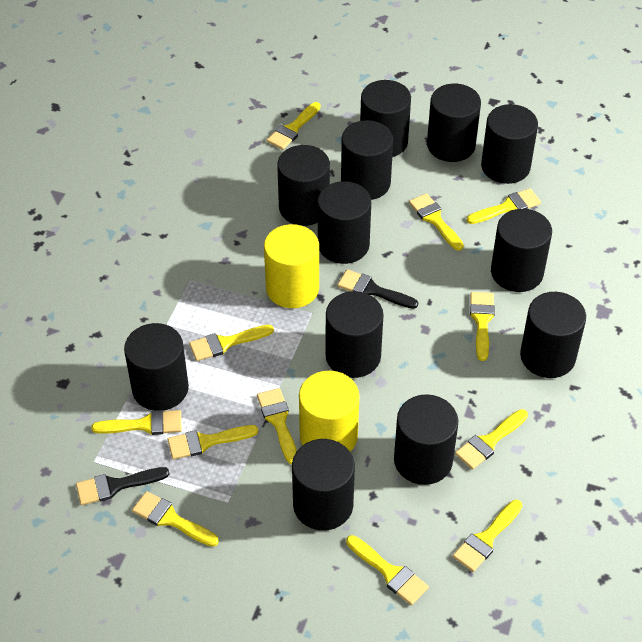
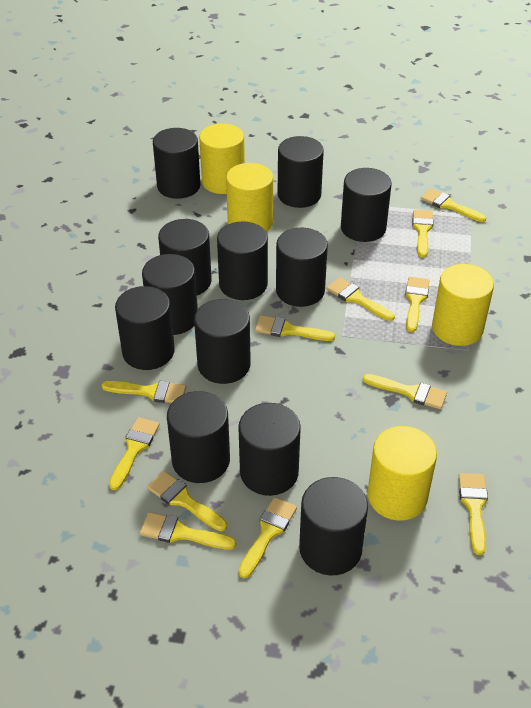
black brush: 2 -> 0
yellow cylinder: 2 -> 4

